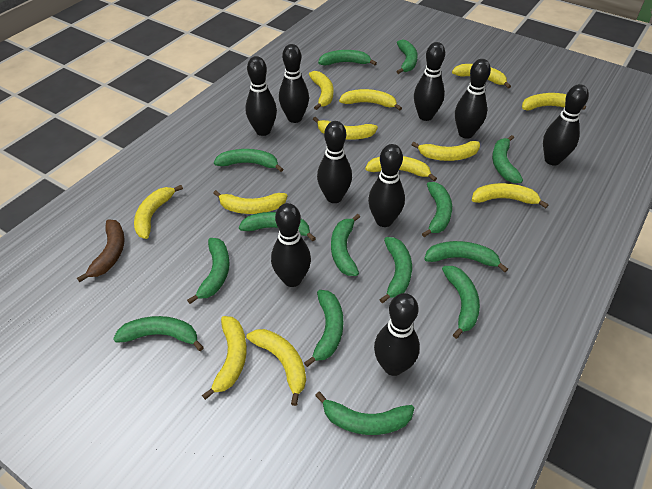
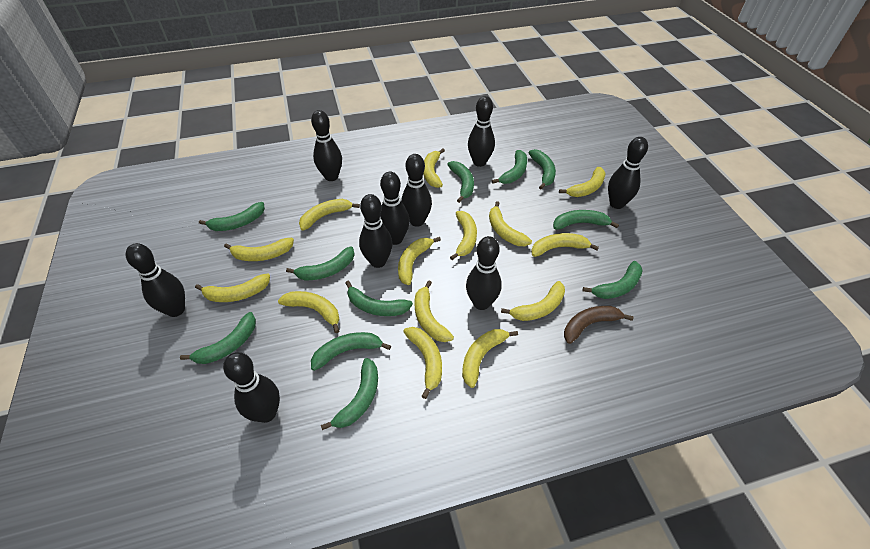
green banana: 14 -> 11
yellow banana: 12 -> 14

